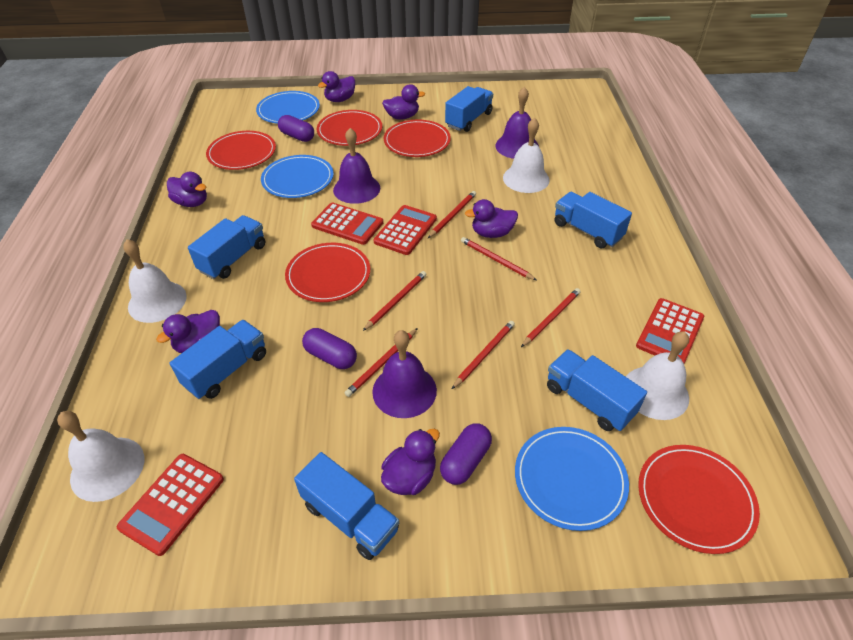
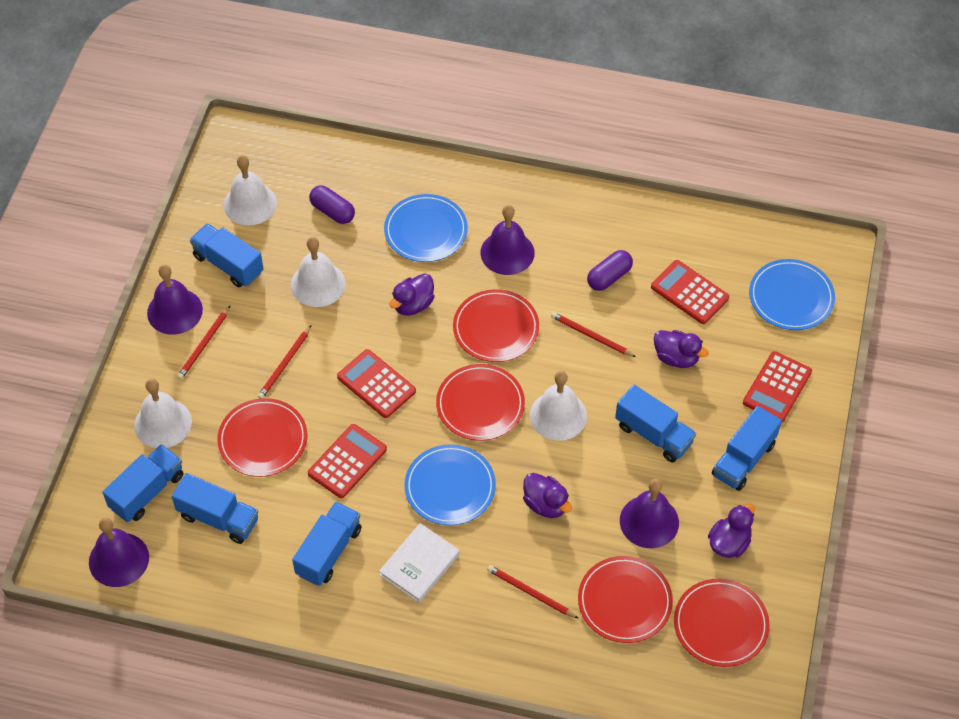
purple bell: 3 -> 4
purple capsule: 3 -> 2
purple duck: 6 -> 4
red pencil: 6 -> 4
white book: 0 -> 1

